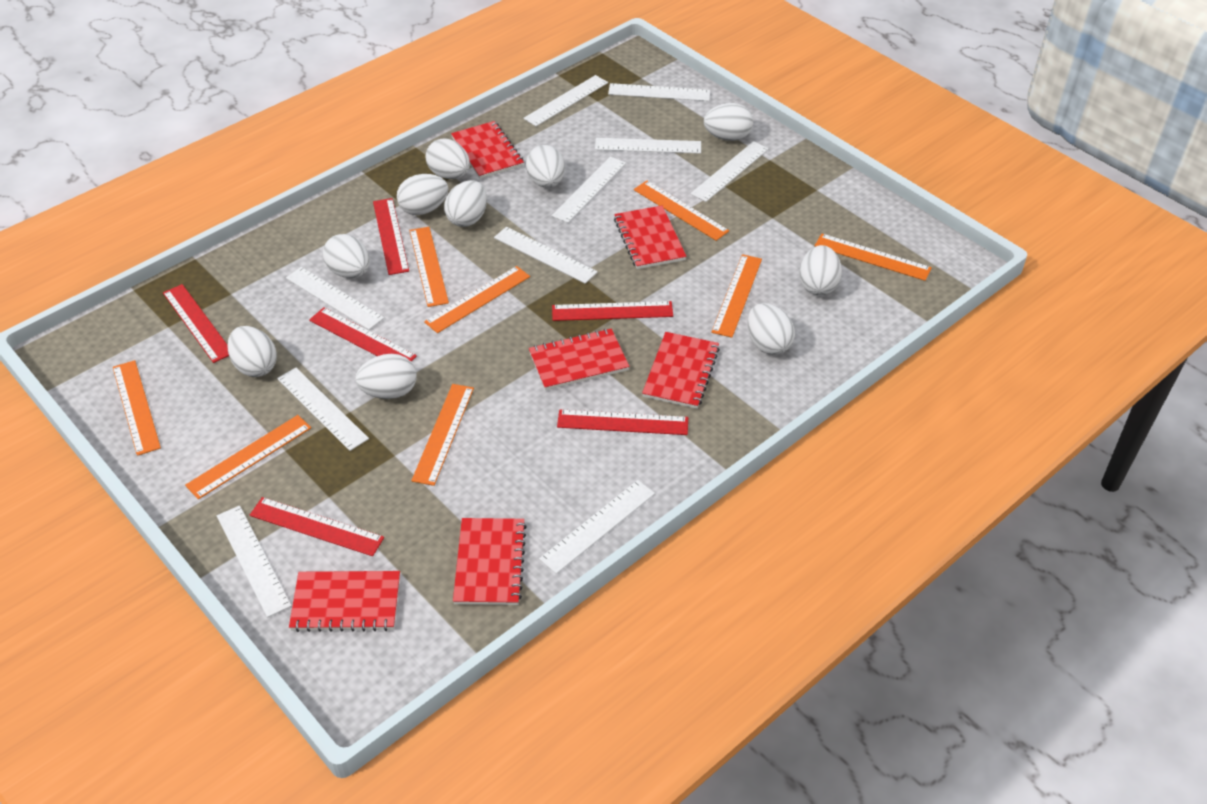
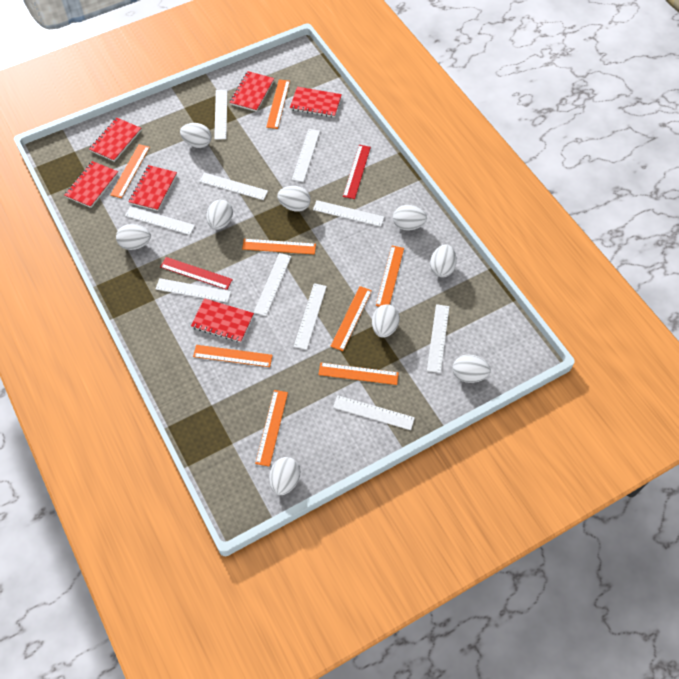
red ruler: 6 -> 2
white egg: 10 -> 9

